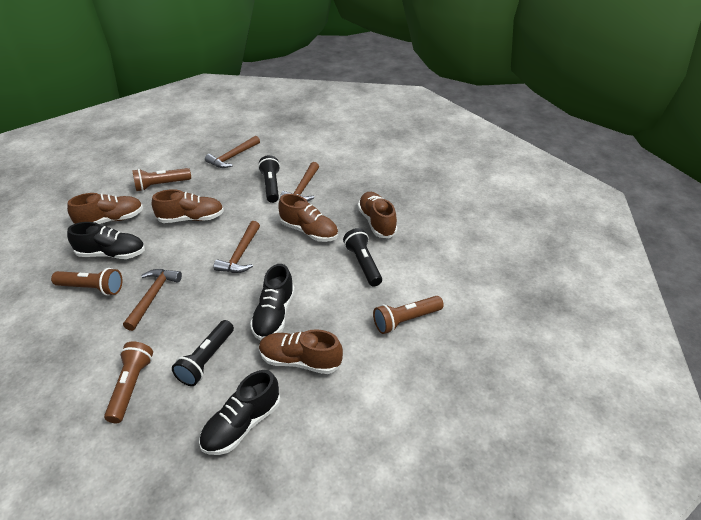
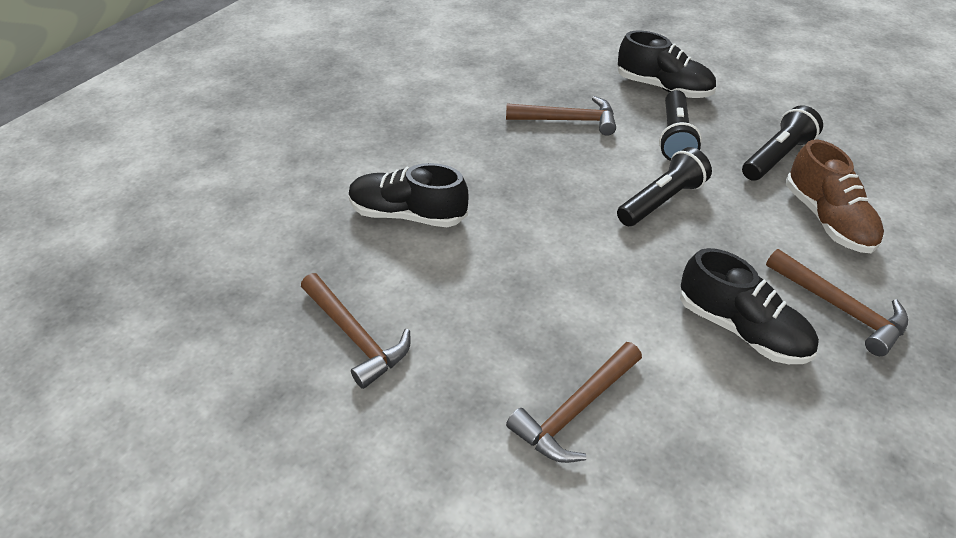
brown flashlight: 4 -> 0
brown shoe: 5 -> 1

